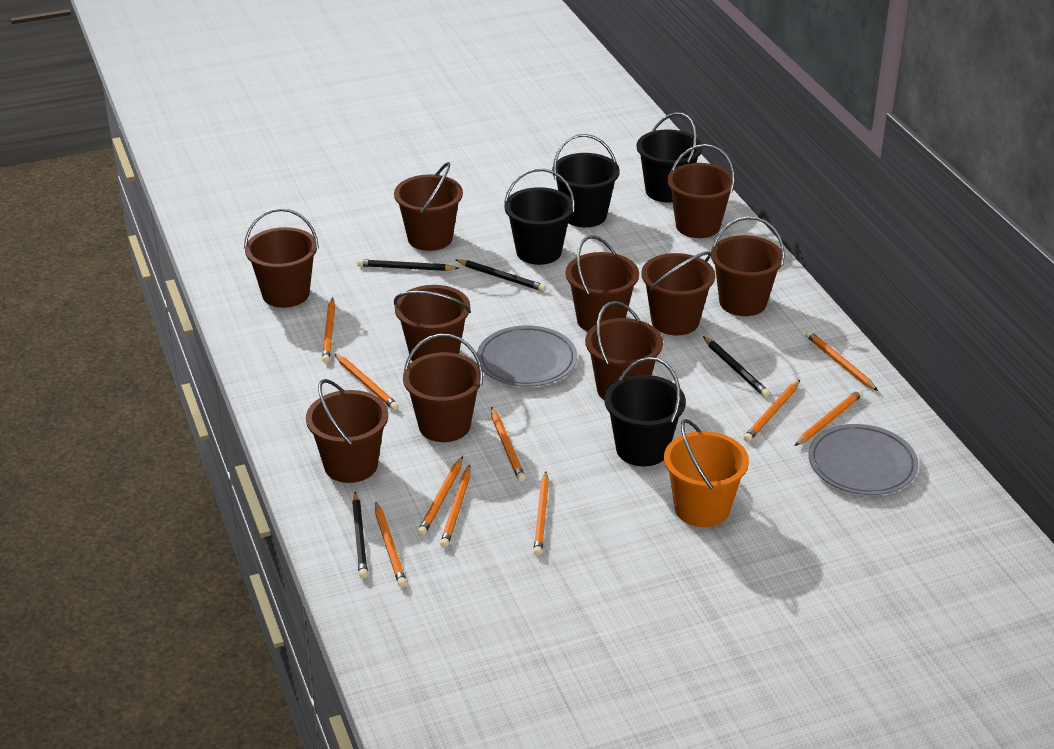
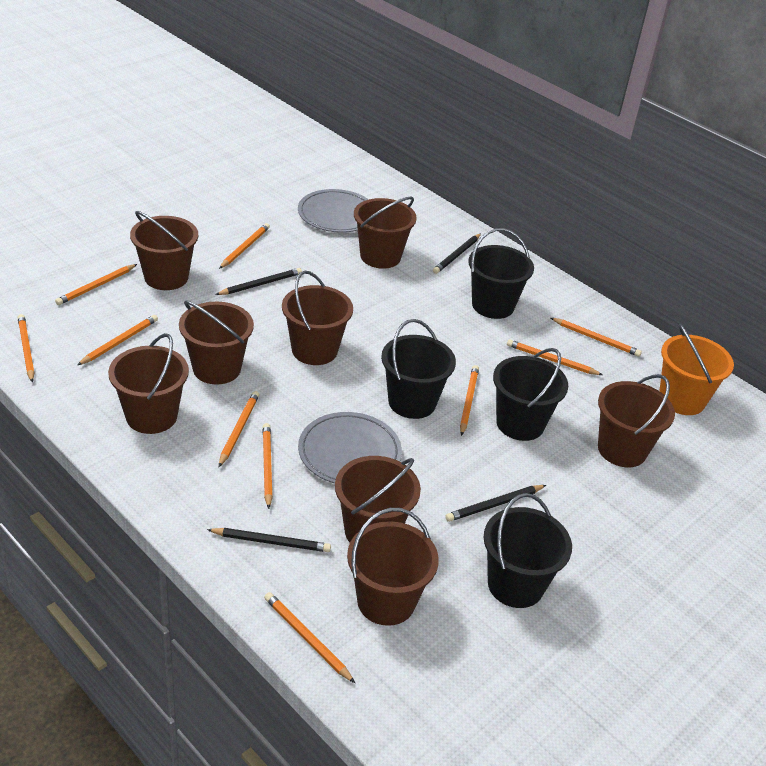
brown bucket: 10 -> 8

